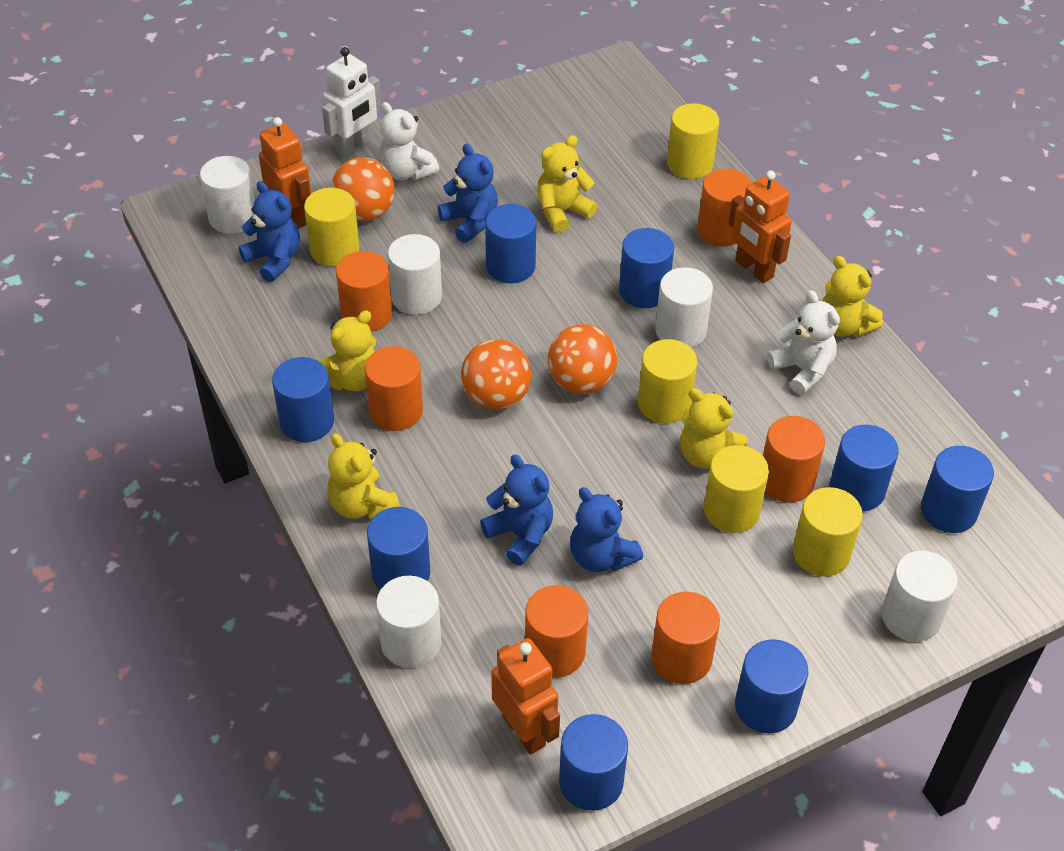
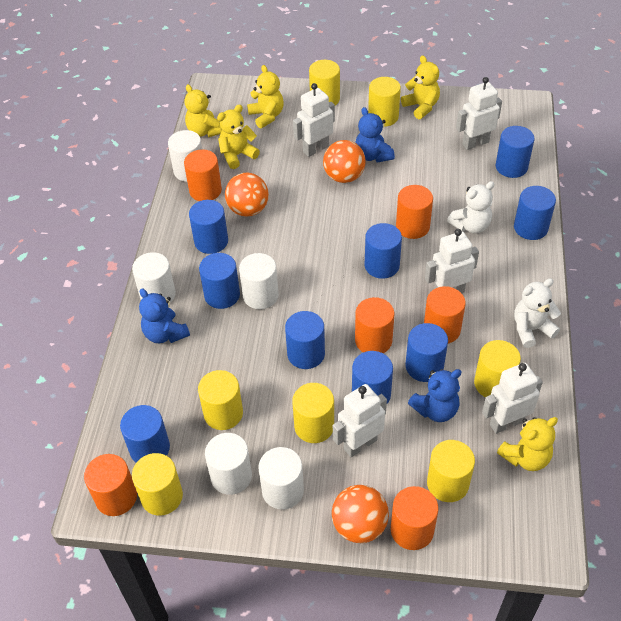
blue cylinder: 8 -> 9
blue teddy bear: 4 -> 3
orange robot: 3 -> 0
white robot: 1 -> 5
yellow cylinder: 5 -> 7

